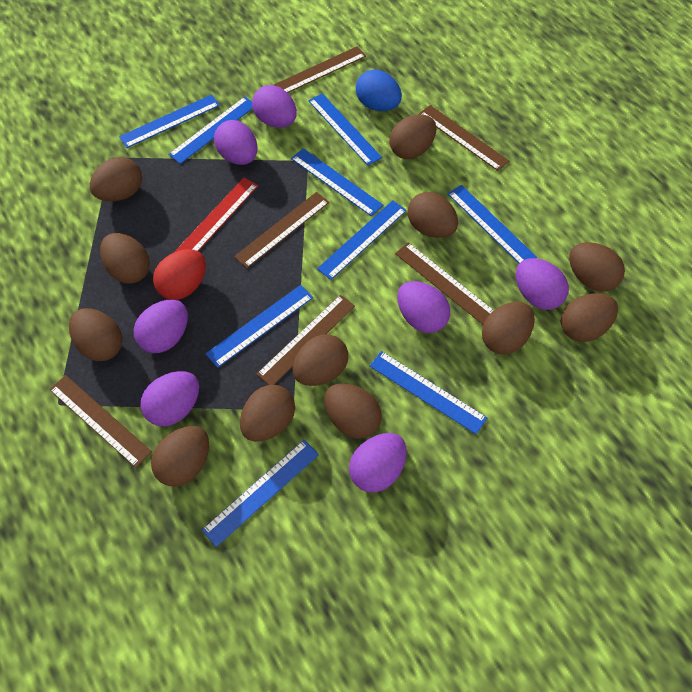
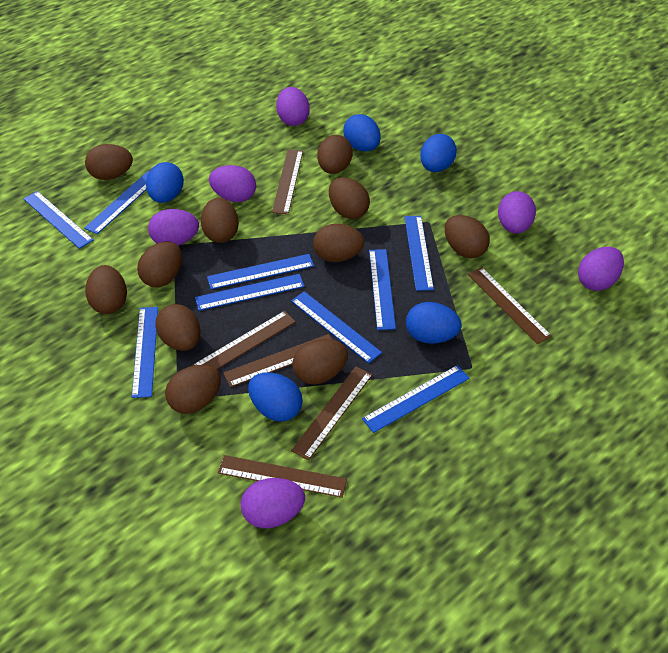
blue egg: 1 -> 5
brown egg: 12 -> 11
purple egg: 7 -> 6
red egg: 1 -> 0
red ruler: 1 -> 0

